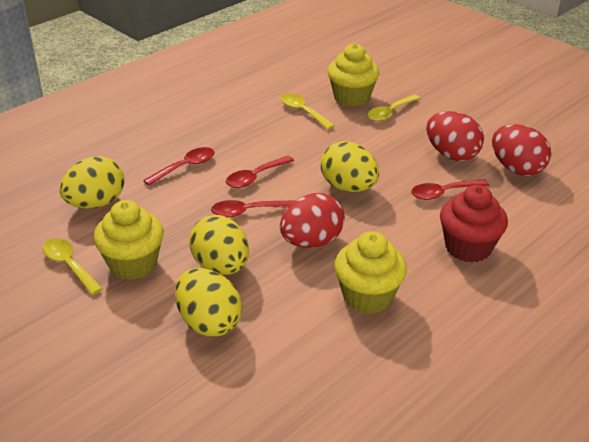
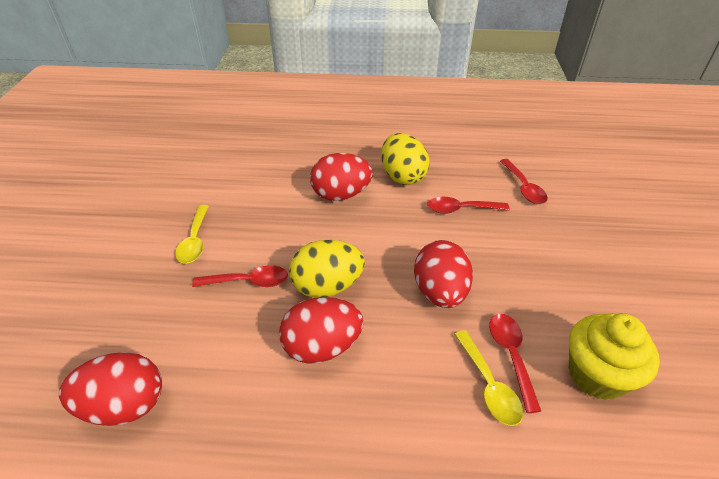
red cupcake: 1 -> 0
red egg: 3 -> 4
yellow cupcake: 3 -> 1
yellow egg: 4 -> 2
yellow spoon: 3 -> 2

